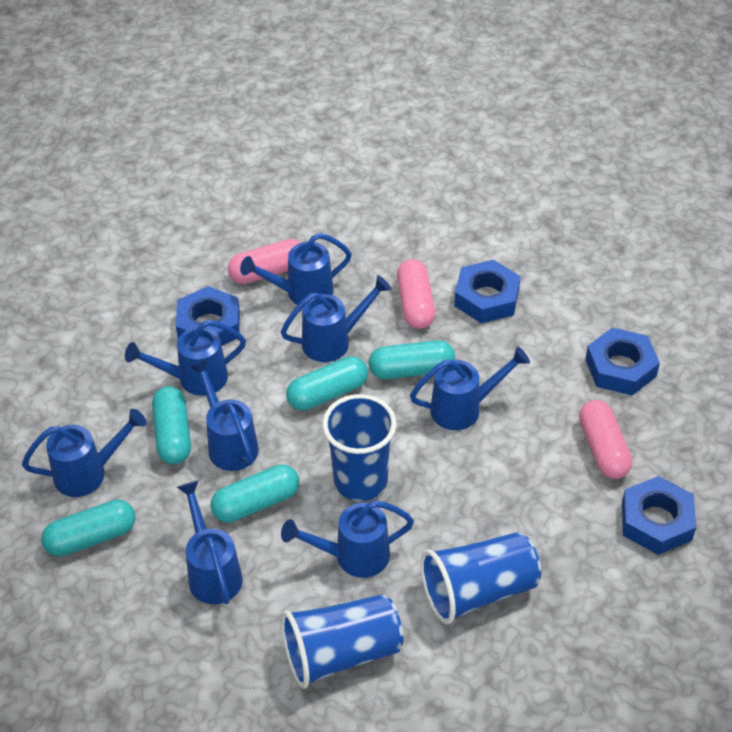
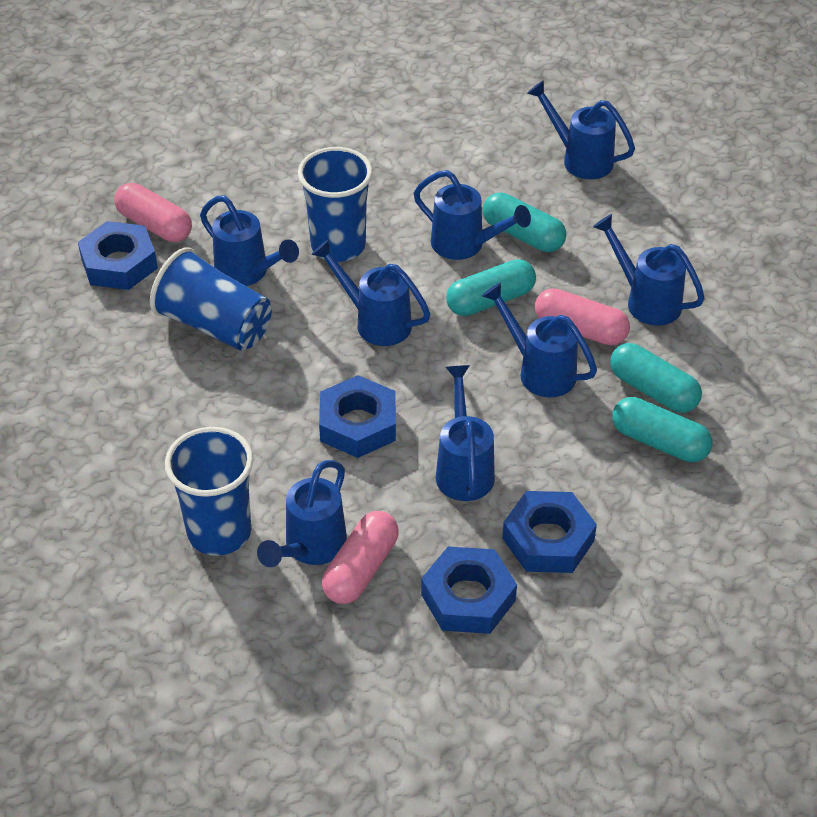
turquoise capsule: 5 -> 4

